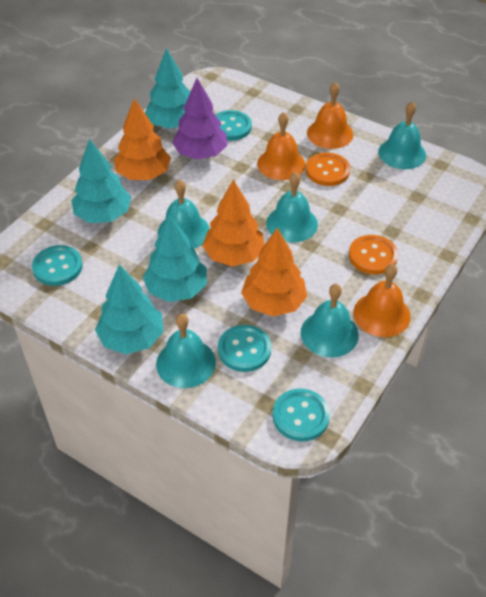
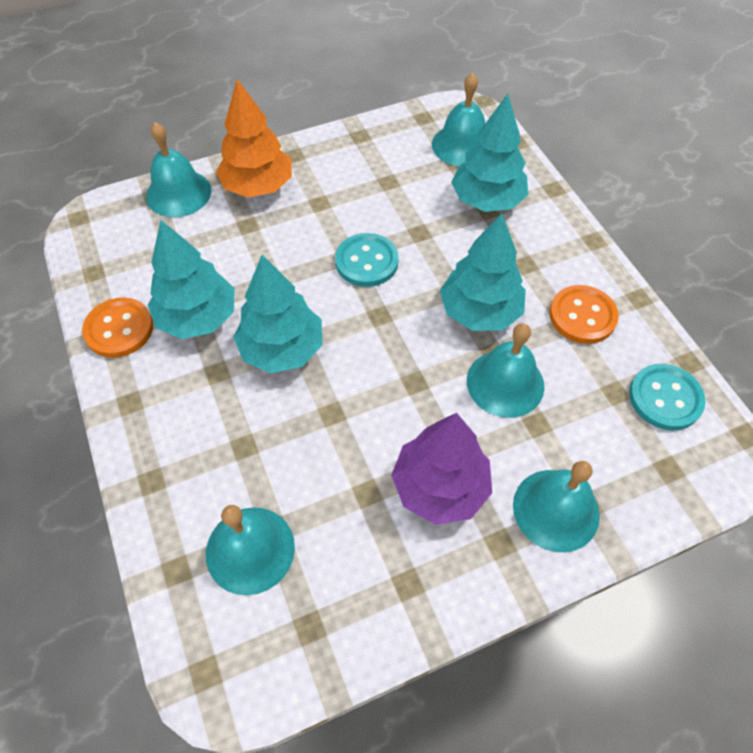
orange bell: 3 -> 0
orange tree: 3 -> 1
turquoise button: 4 -> 2

